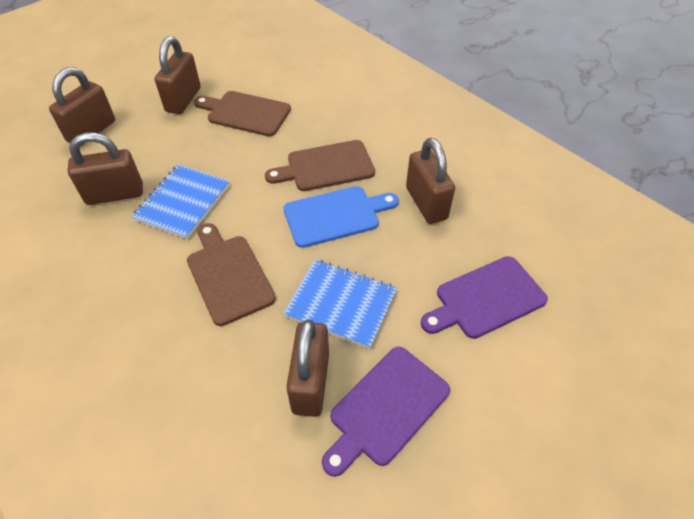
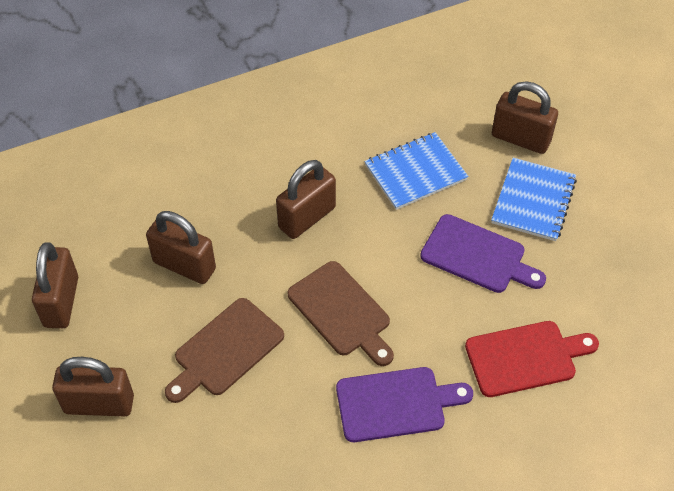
blue cutting board: 1 -> 0
brown cutting board: 3 -> 2
red cutting board: 0 -> 1

